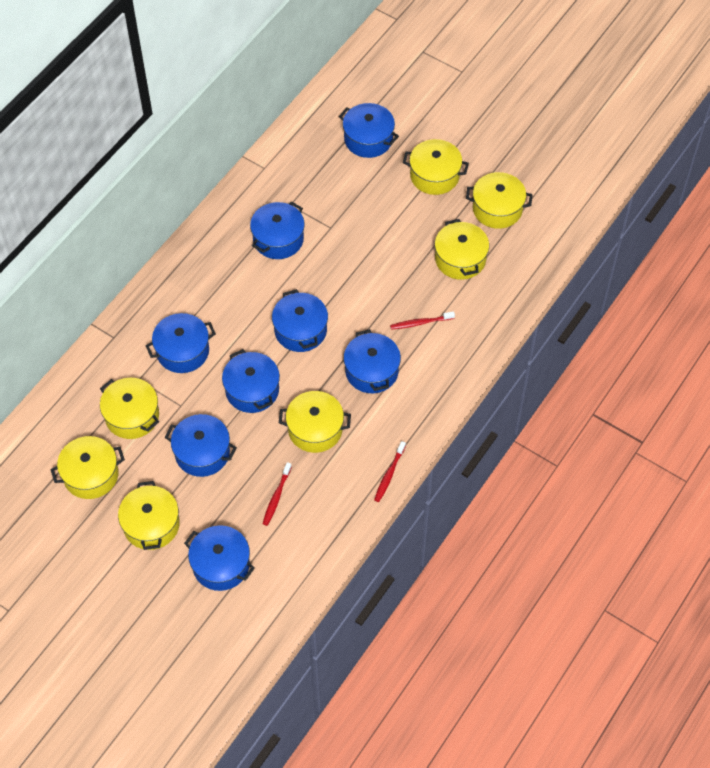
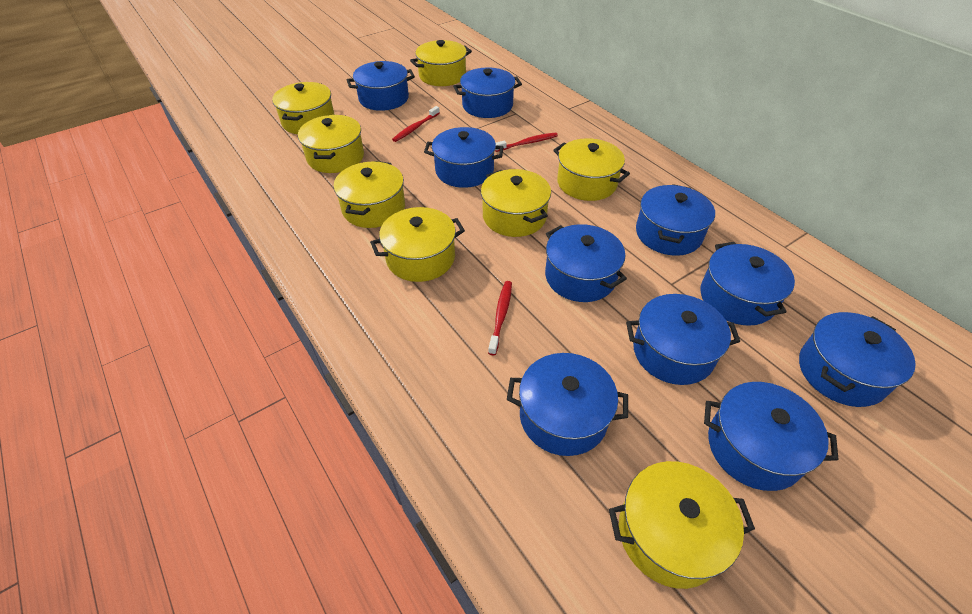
blue pot: 8 -> 10
yellow pot: 7 -> 8

